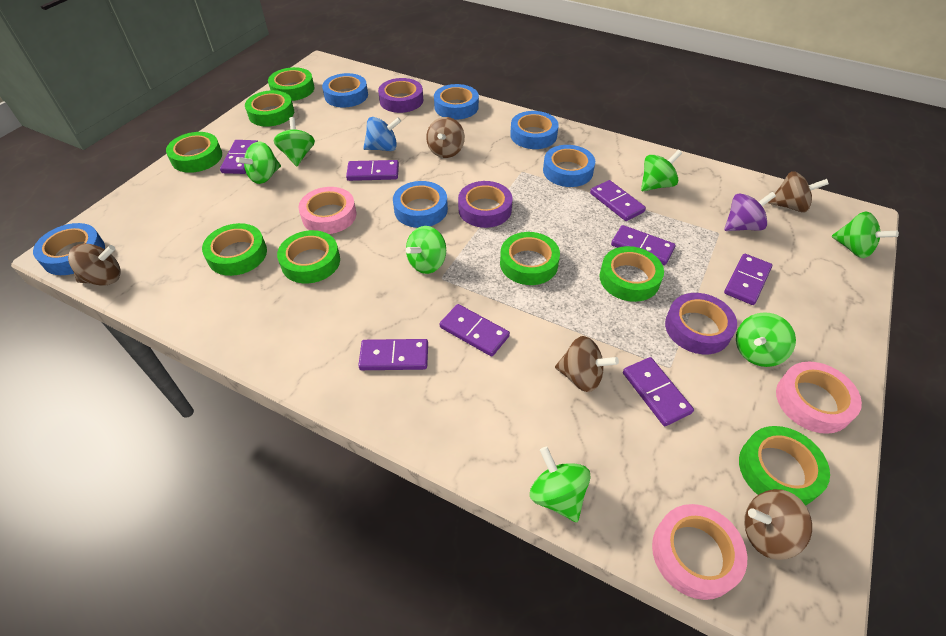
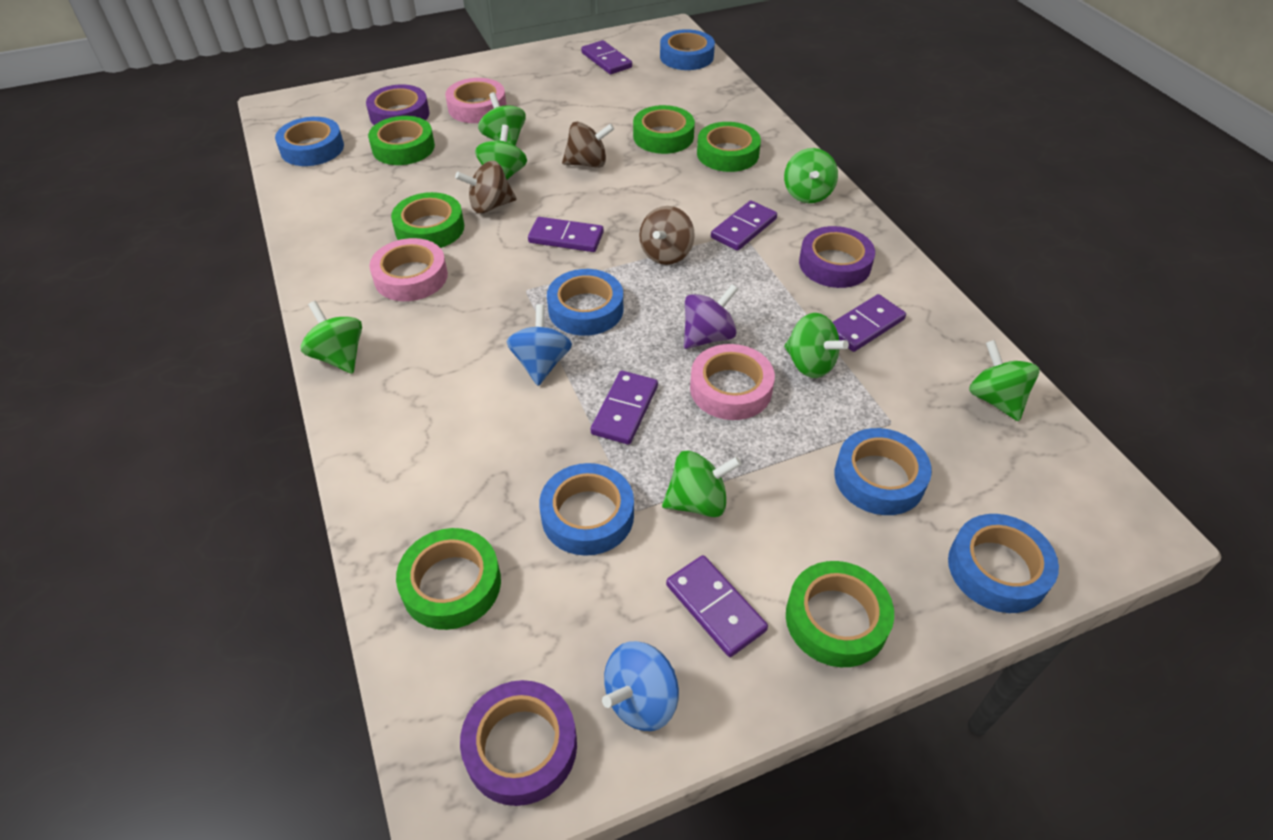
blue spinning top: 1 -> 2
brown spinning top: 5 -> 3
green tape: 8 -> 6
purple domino: 8 -> 6

